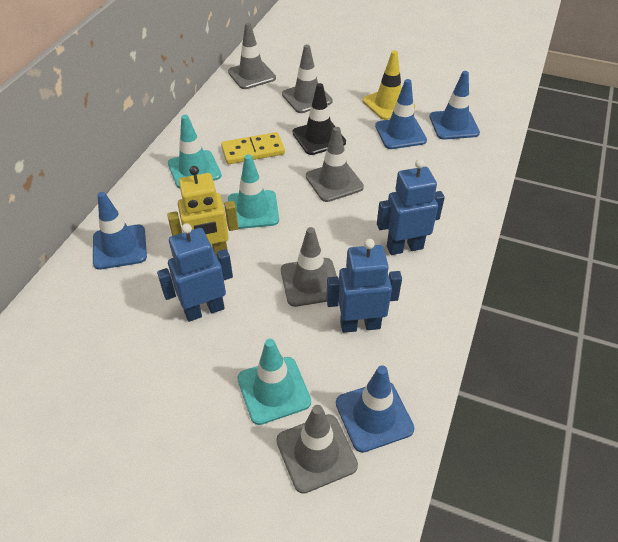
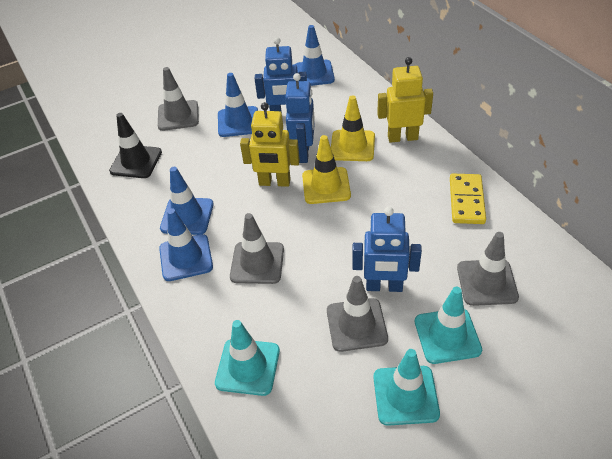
grey traffic cone: 5 -> 4
yellow robot: 1 -> 2
yellow traffic cone: 1 -> 2

